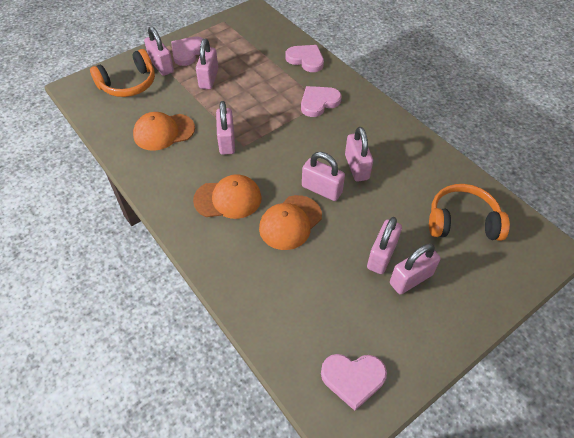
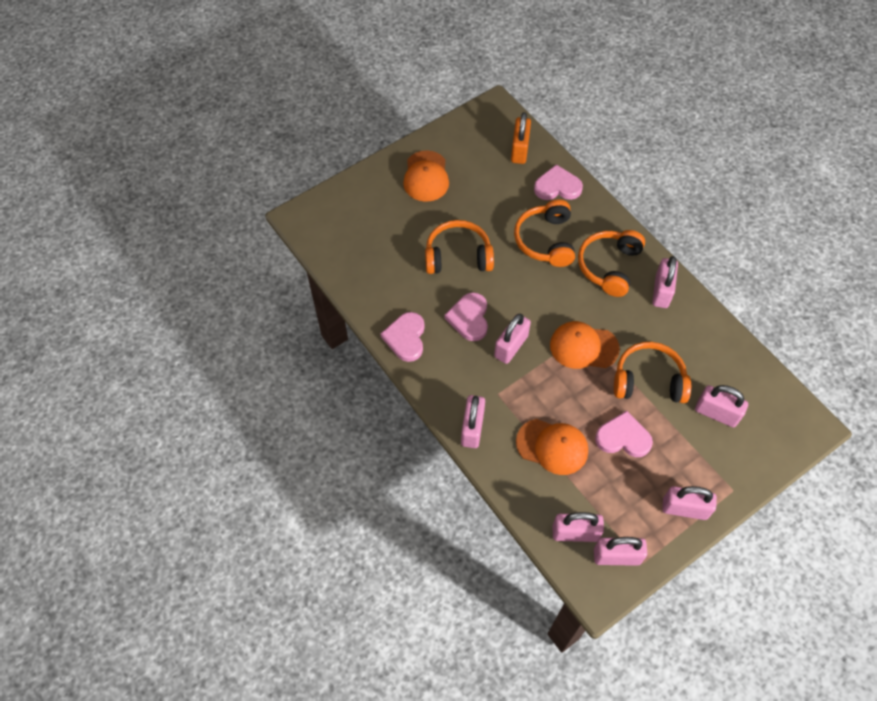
orange headphones: 2 -> 4
orange padlock: 0 -> 1

